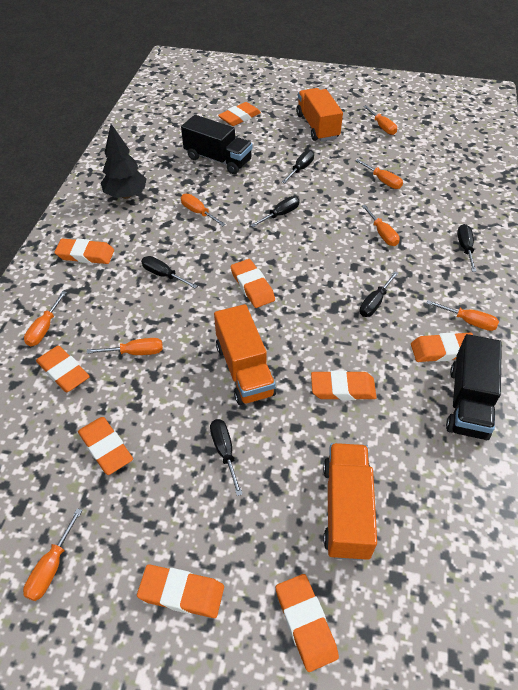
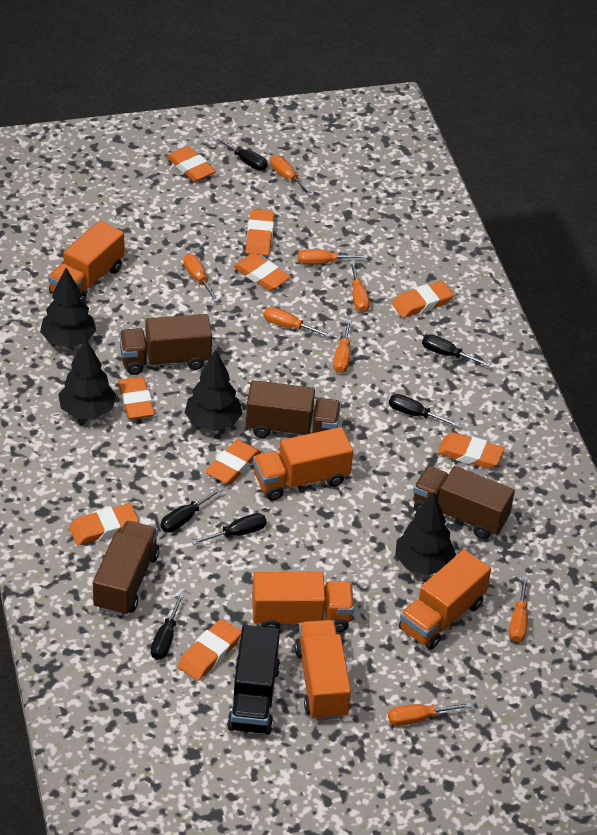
black tree: 1 -> 4
black truck: 2 -> 1
brown truck: 0 -> 4
orange truck: 3 -> 5

